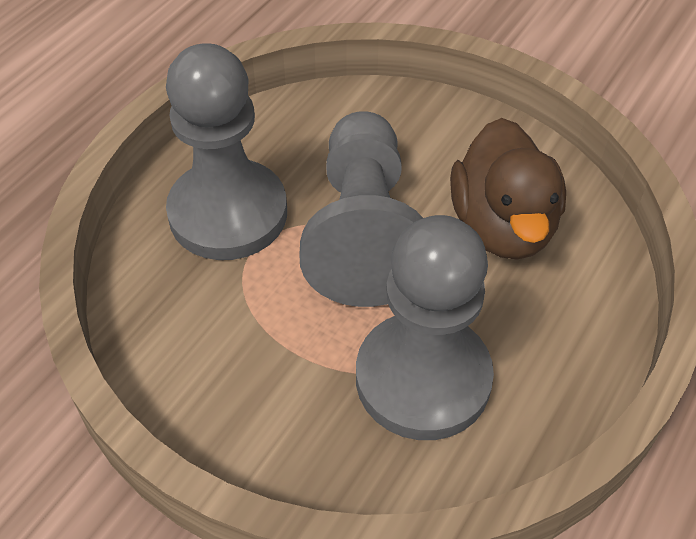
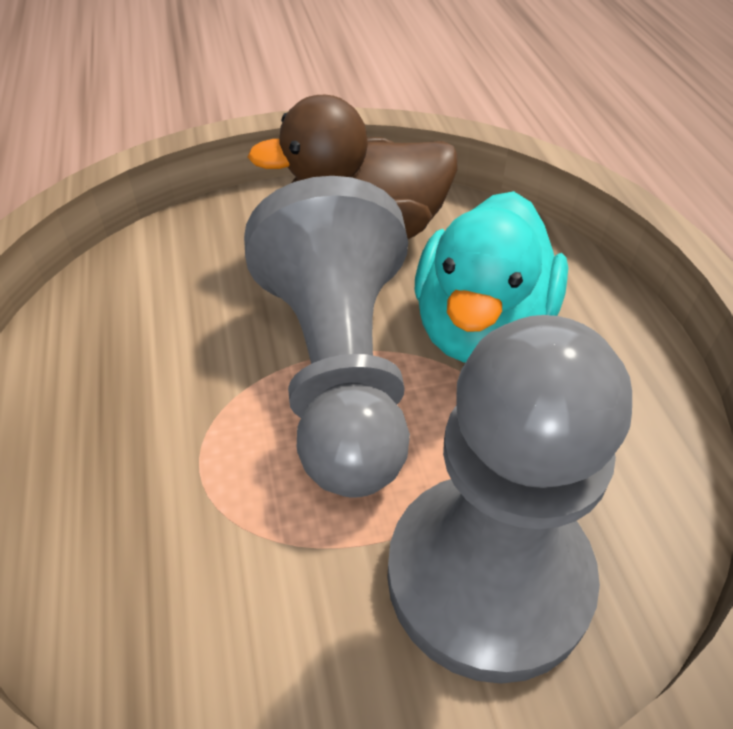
grey pawn: 3 -> 2
turquoise duck: 0 -> 1

